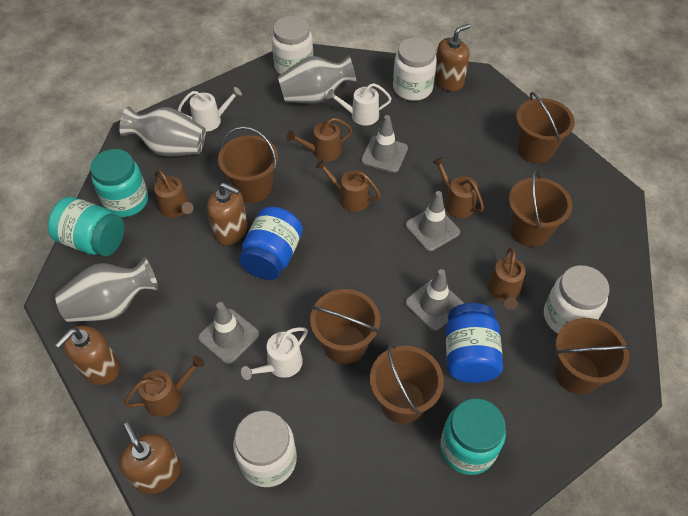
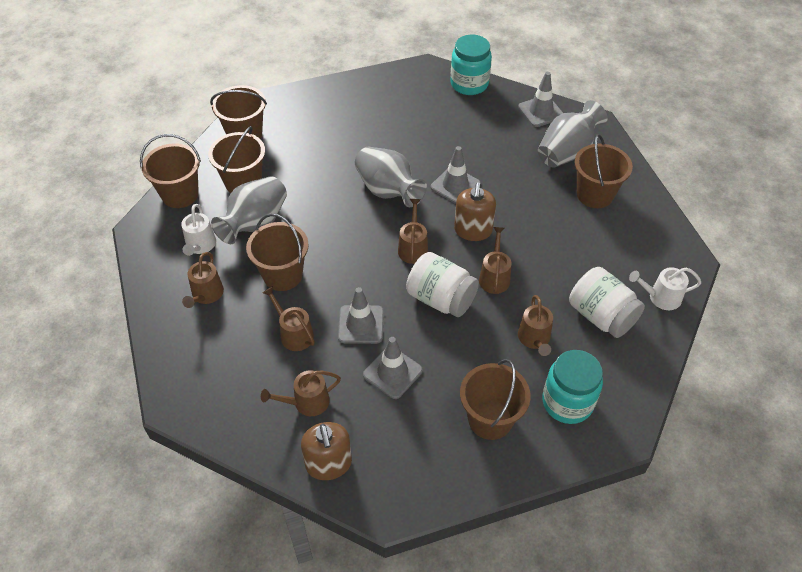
blue jar: 2 -> 0
brown soap dispenser: 4 -> 2
turquoise jar: 3 -> 2
white jar: 4 -> 2
white watering can: 3 -> 2

